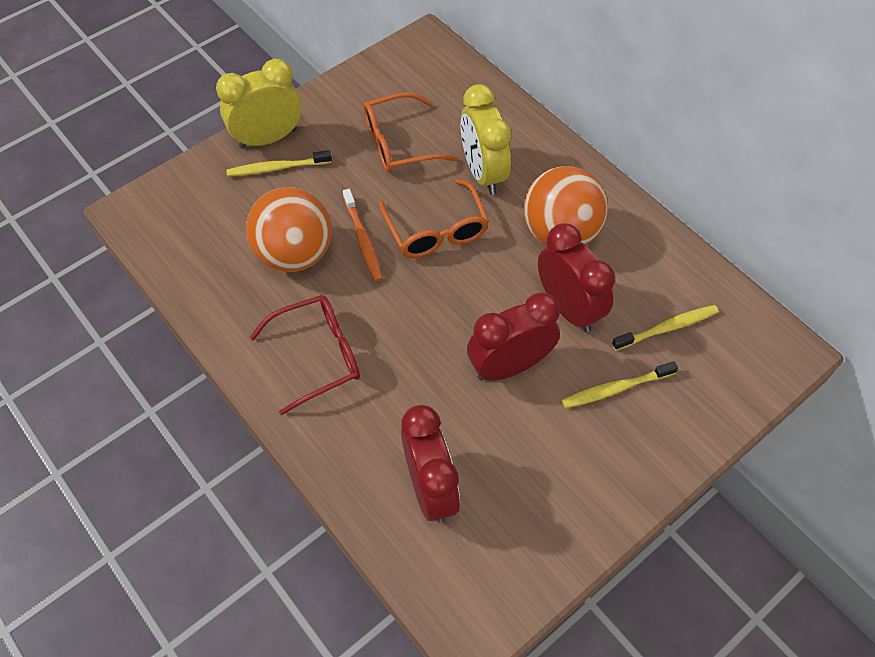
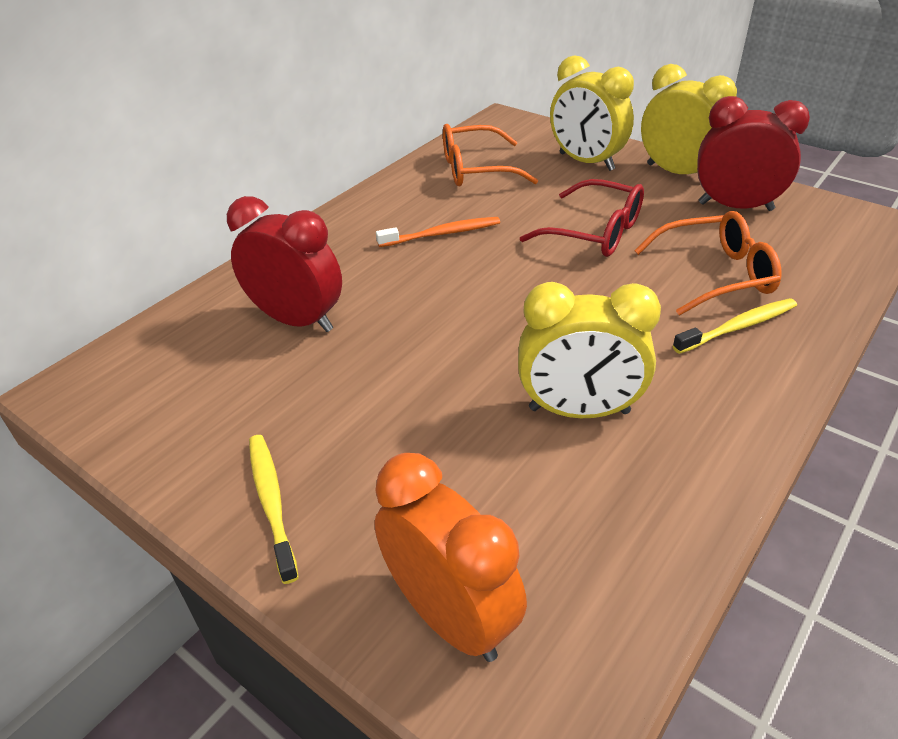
orange ball: 2 -> 0
orange clock: 0 -> 1
red clock: 3 -> 2
yellow clock: 2 -> 3
yellow toothbrush: 3 -> 2

